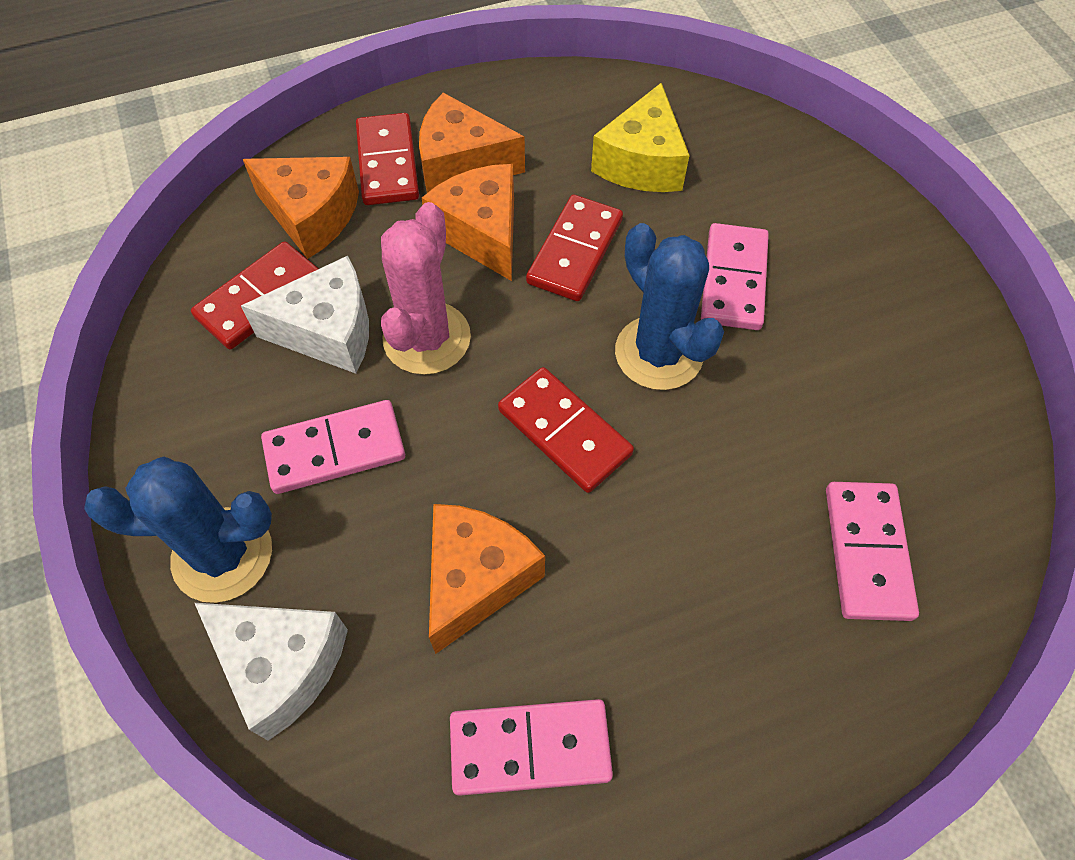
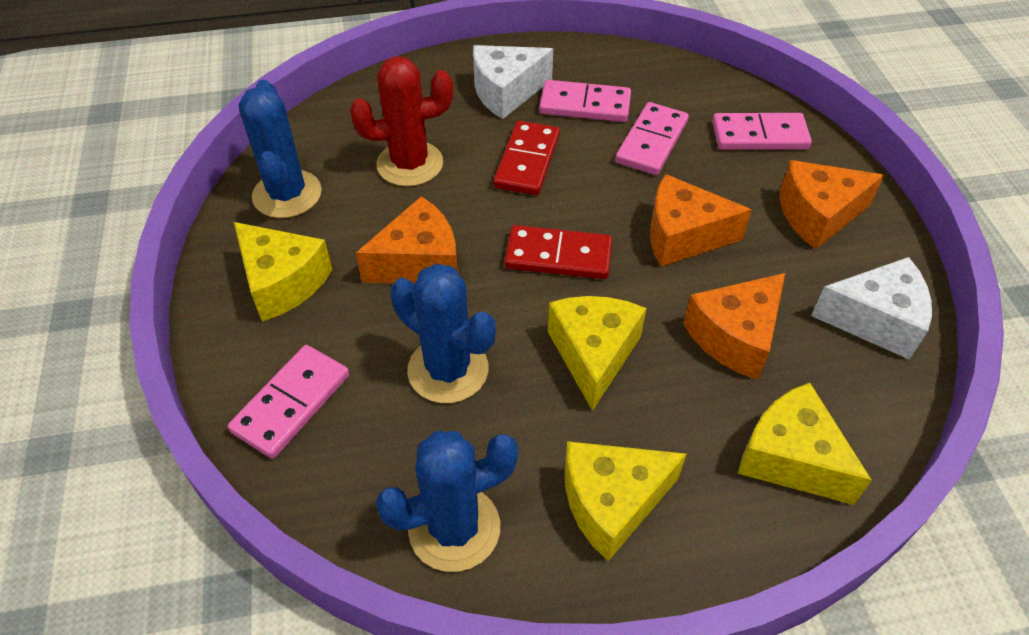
blue cactus: 2 -> 3
pink cactus: 1 -> 0
red cactus: 0 -> 1
red domino: 4 -> 2
yellow cheese: 1 -> 4

